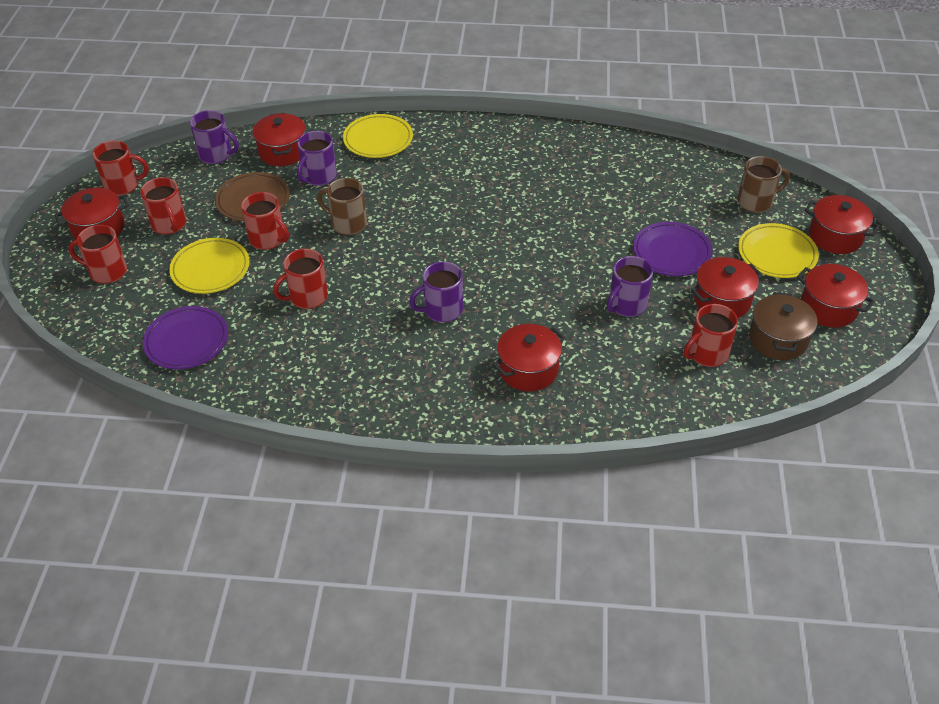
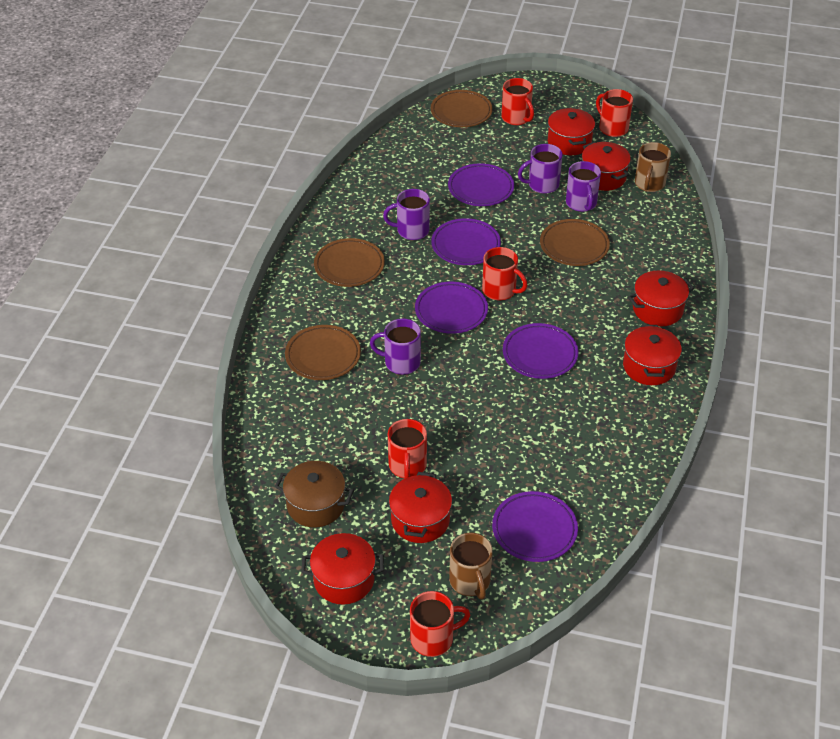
brown plate: 1 -> 4
purple plate: 2 -> 5
red mug: 6 -> 5
yellow plate: 3 -> 0

